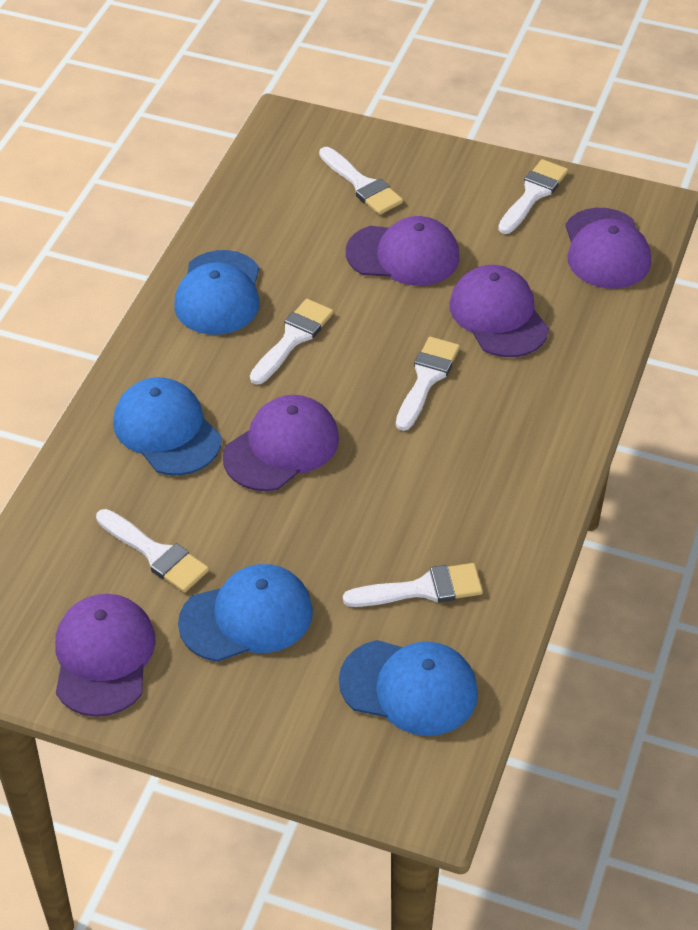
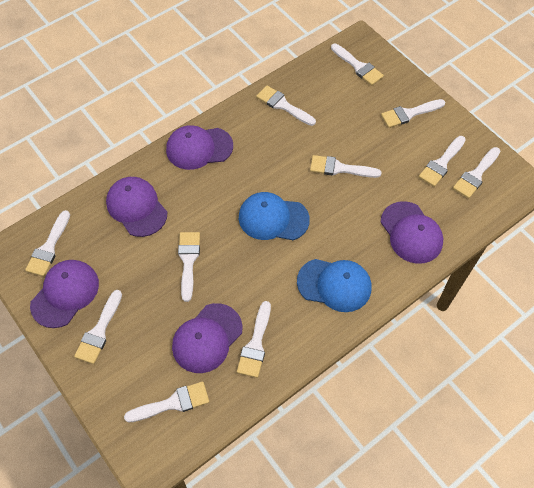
blue cap: 4 -> 2
white brush: 6 -> 11

